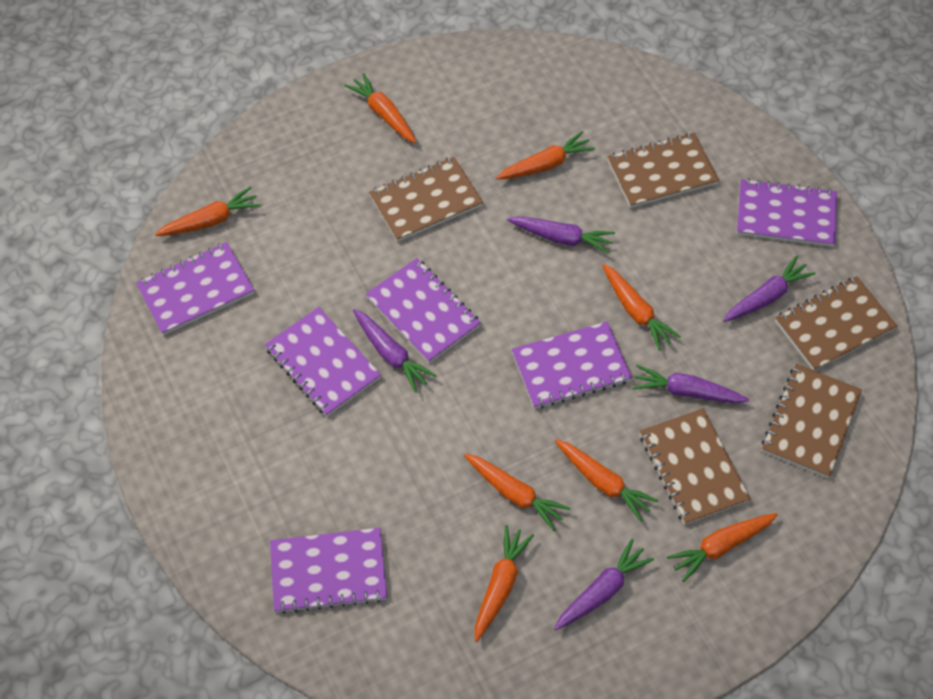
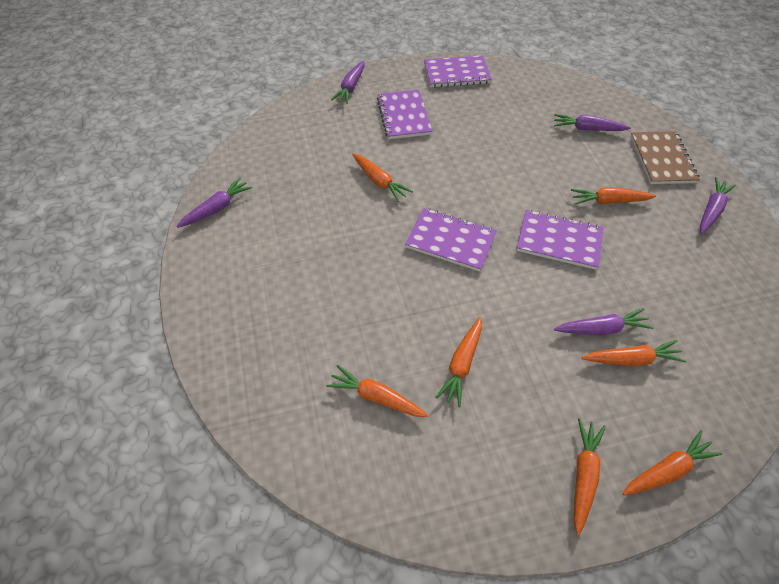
brown notebook: 5 -> 1
orange carrot: 8 -> 7
purple notebook: 6 -> 4

